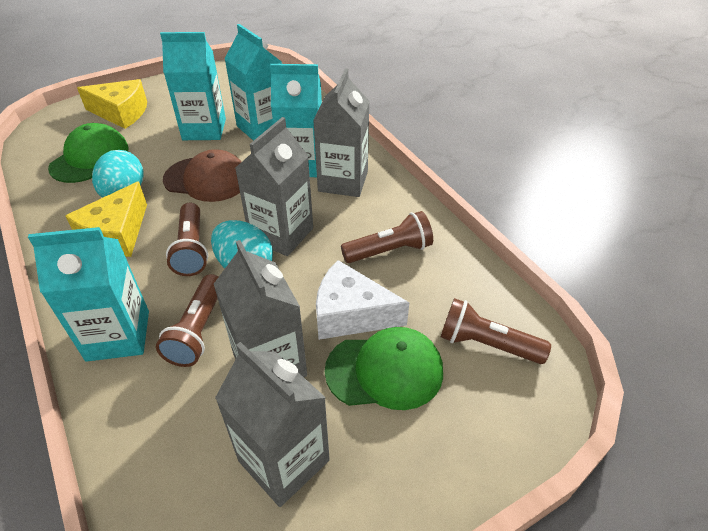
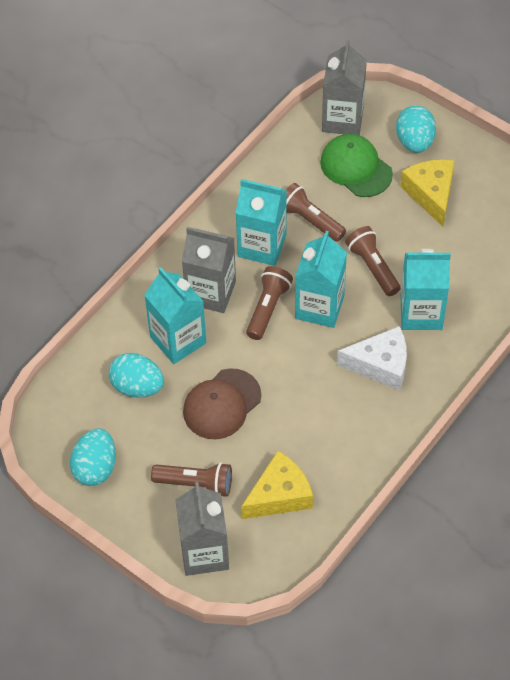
green cap: 2 -> 1
grey carton: 4 -> 3
turquoise egg: 2 -> 3

